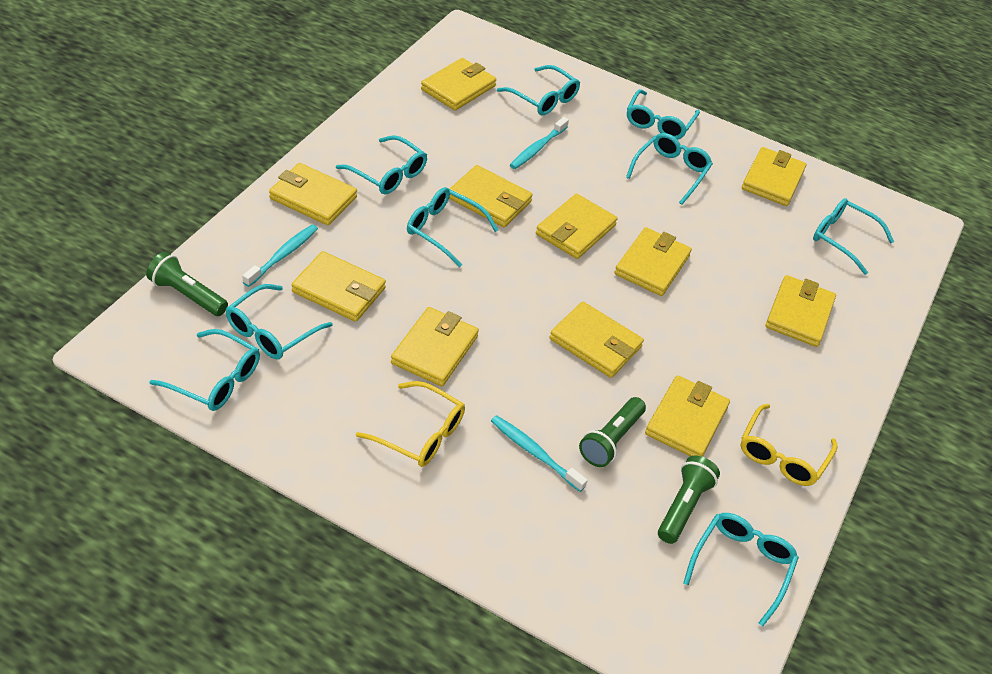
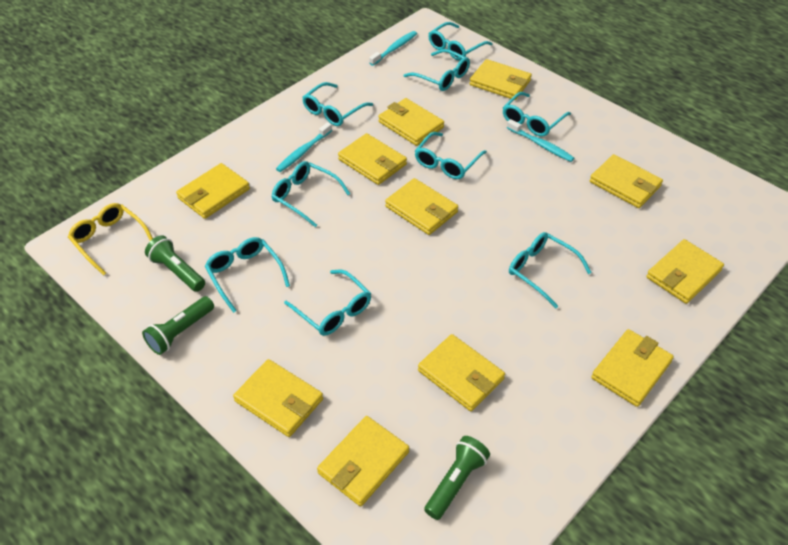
yellow glasses: 2 -> 1

